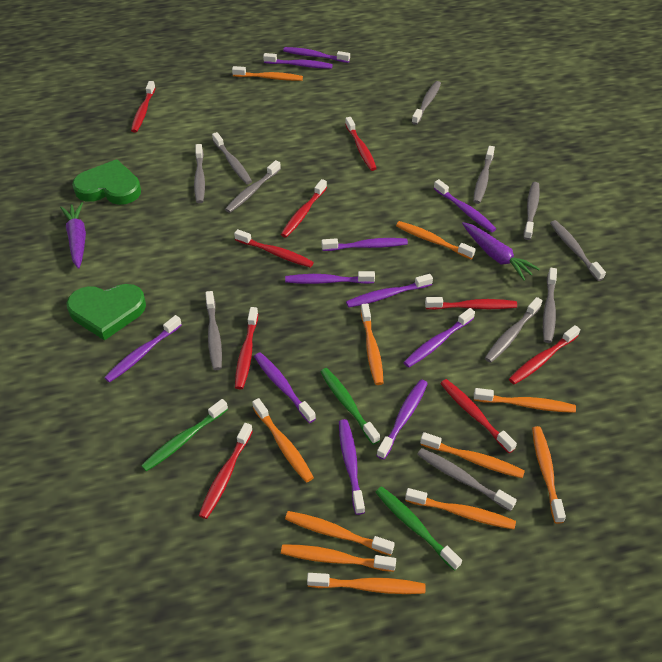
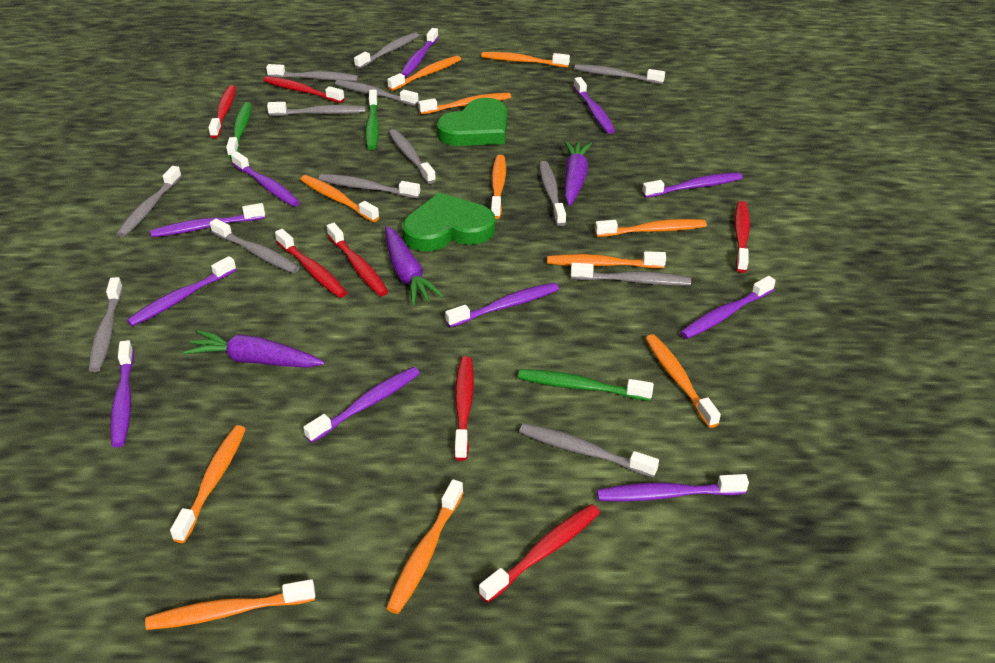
grey toothbrush: 11 -> 13
purple carrot: 2 -> 3
red toothbrush: 9 -> 7

